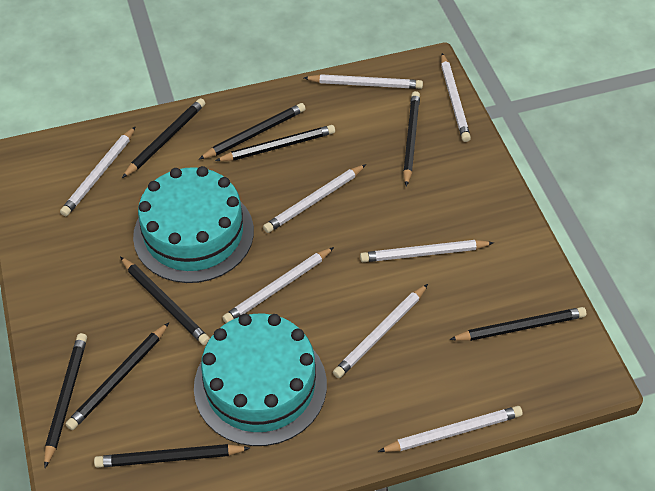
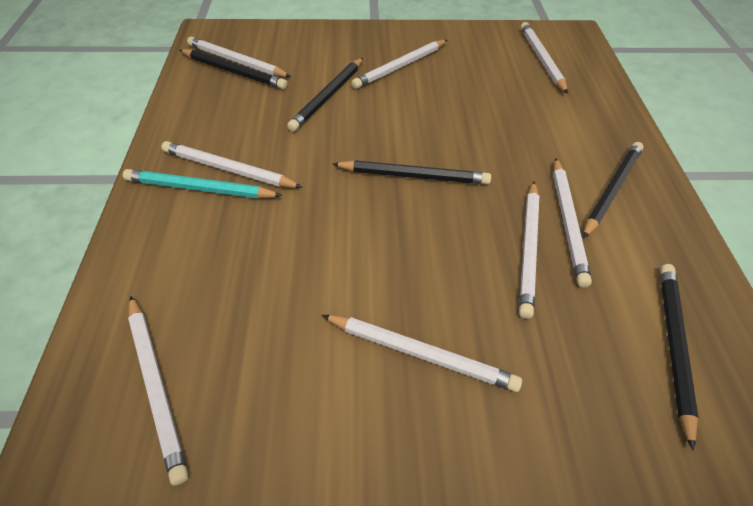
black pencil: 9 -> 5
turquoise cake: 2 -> 0
turquoise pencil: 0 -> 1

